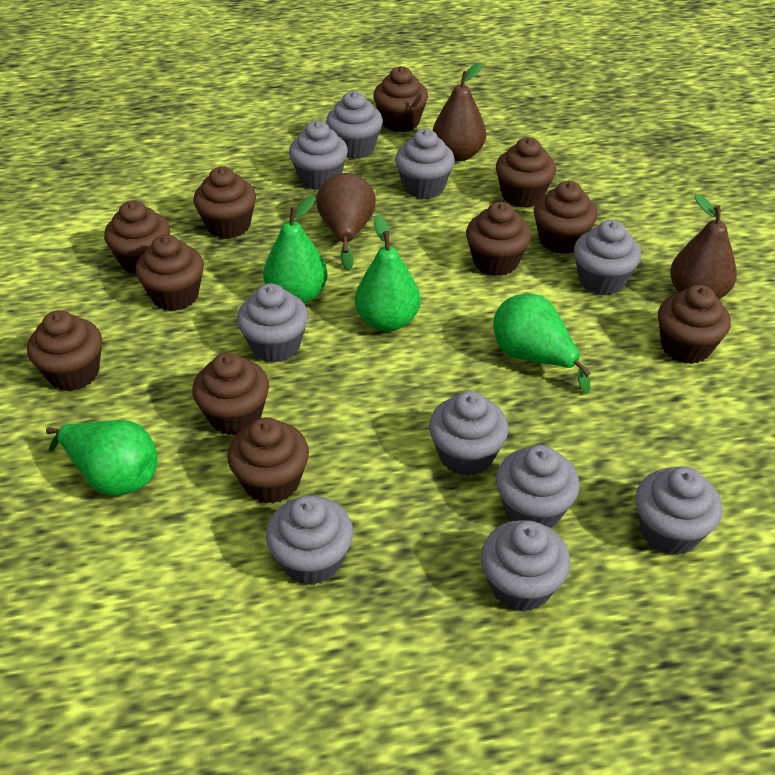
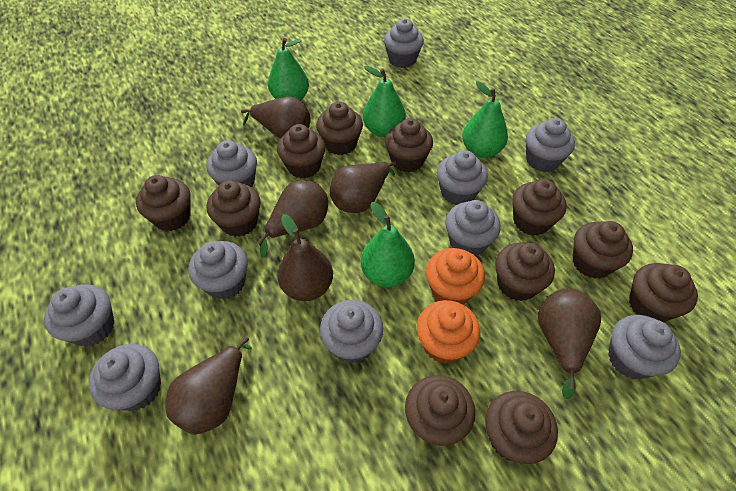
brown pear: 3 -> 6
orange cupcake: 0 -> 2

